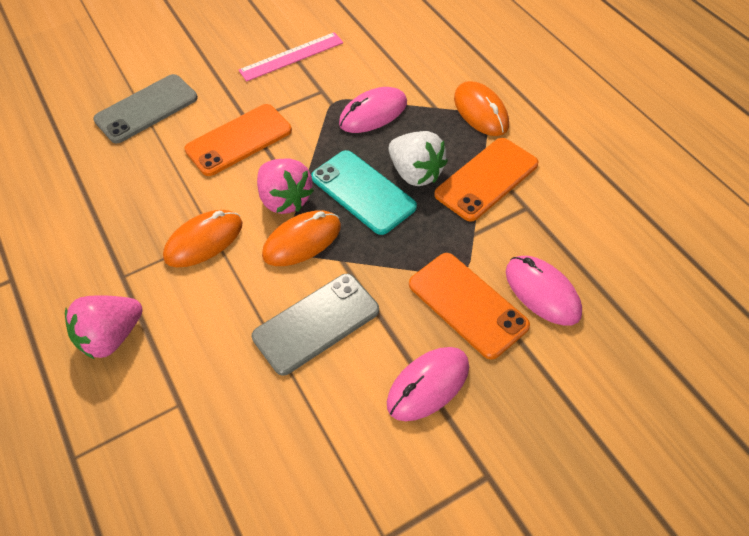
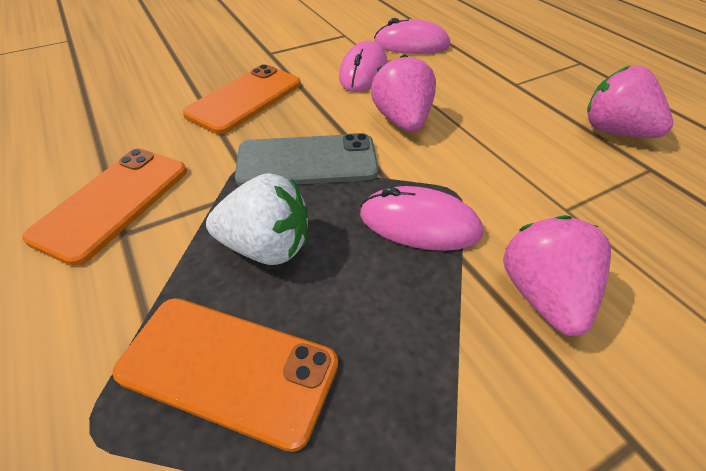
grey phone: 2 -> 1
orange mouse: 3 -> 0
pink ruler: 1 -> 0
pink strawberry: 2 -> 3
turquoise phone: 1 -> 0

